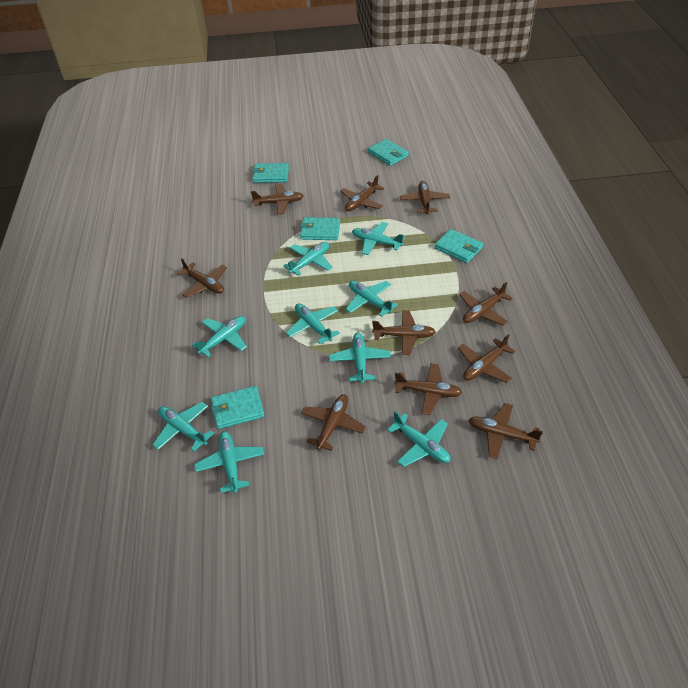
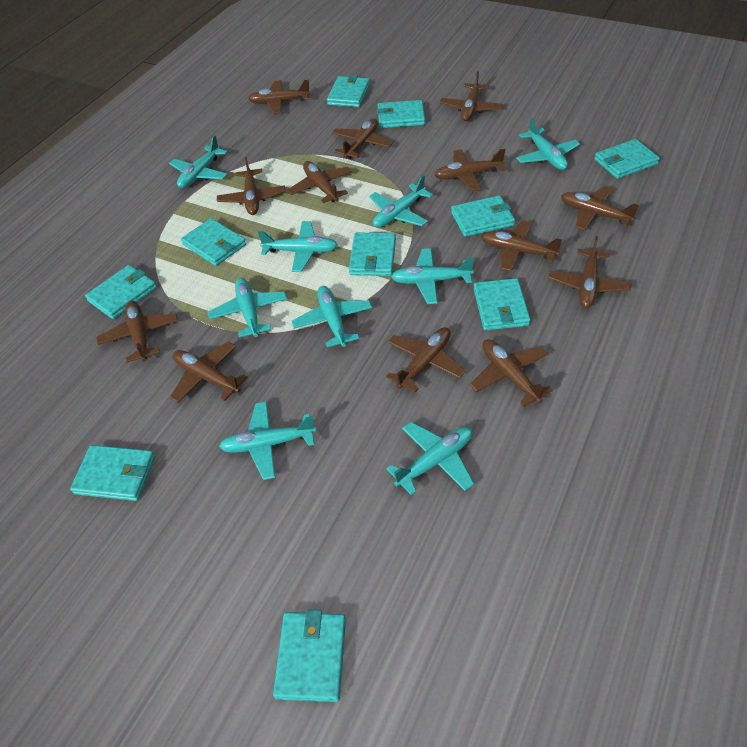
brown plane: 10 -> 13
turquoise wallet: 5 -> 10

